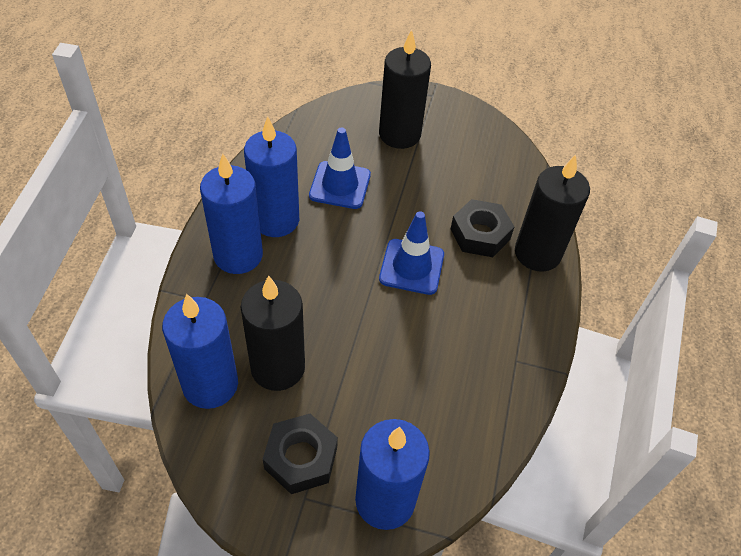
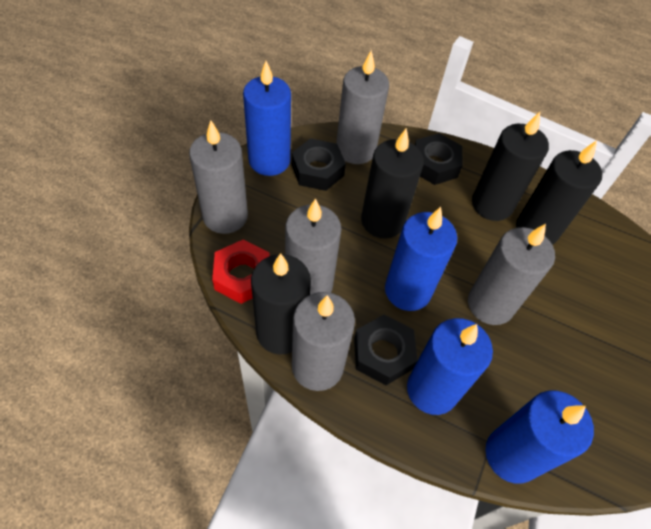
black candle: 3 -> 4
black nut: 2 -> 3
blue traffic cone: 2 -> 0
grey candle: 0 -> 5
red nut: 0 -> 1

